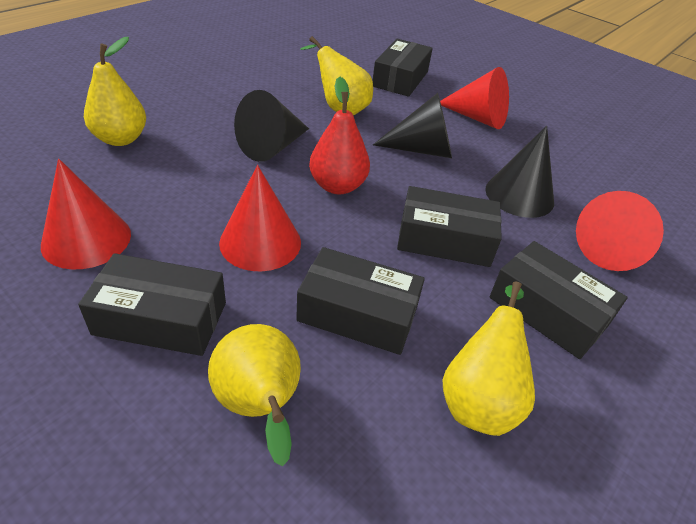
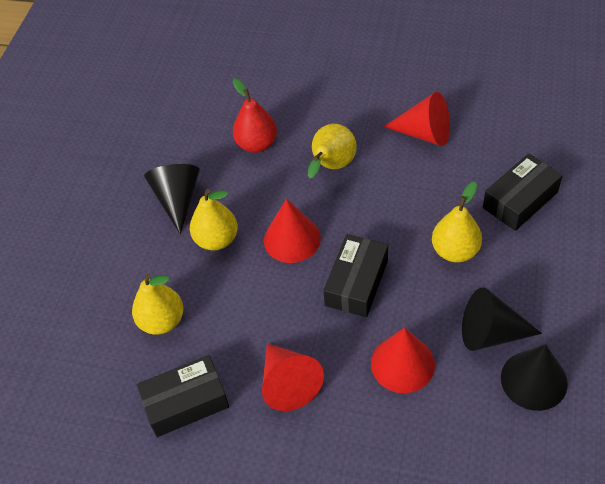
black box: 5 -> 3

